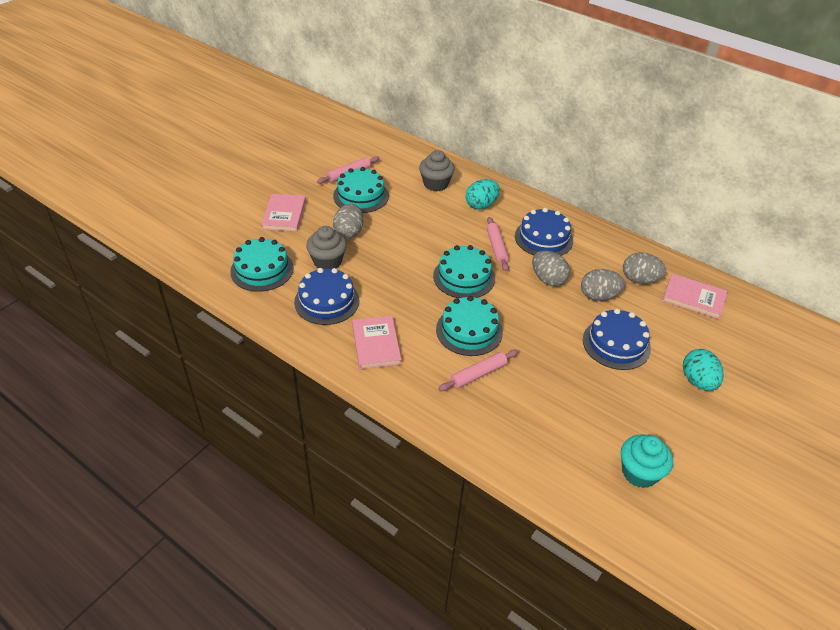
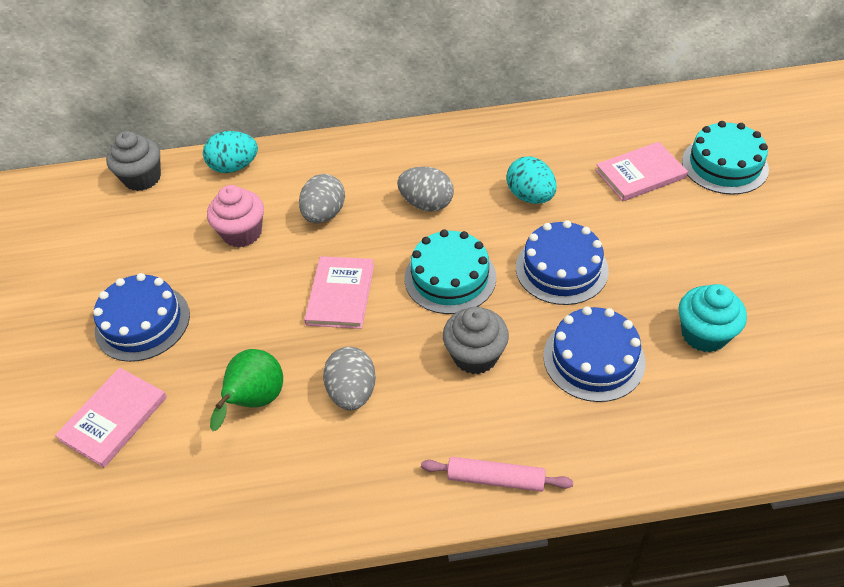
green pear: 0 -> 1
grey egg: 4 -> 3
pink cupcake: 0 -> 1
pink rolling pin: 3 -> 1
turquoise cake: 4 -> 2

